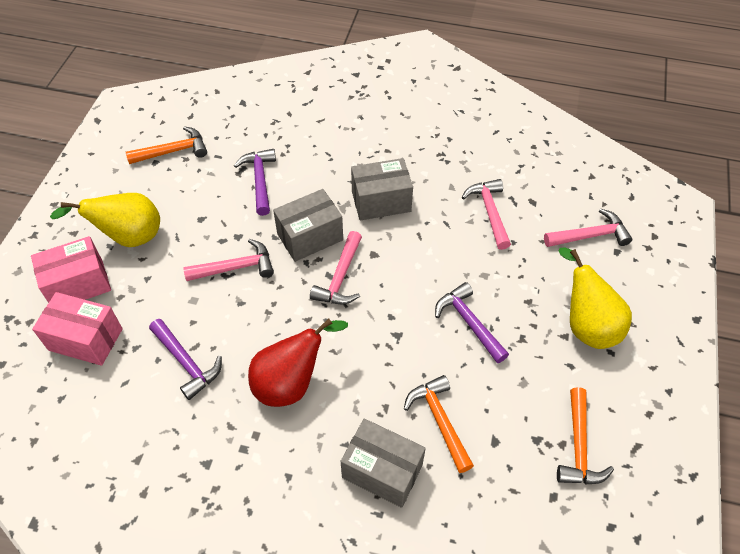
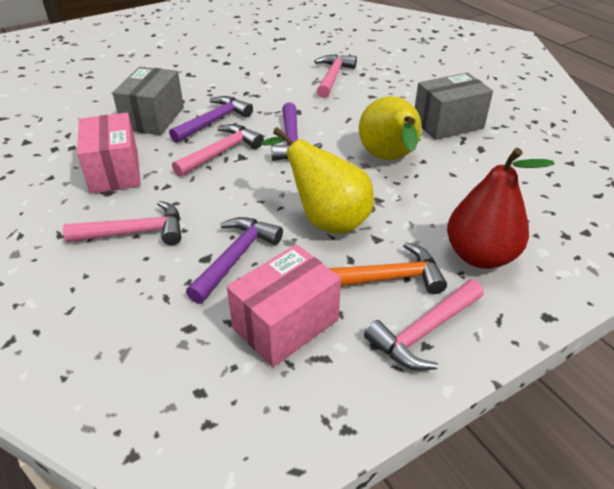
grey box: 3 -> 2
orange hammer: 3 -> 1

